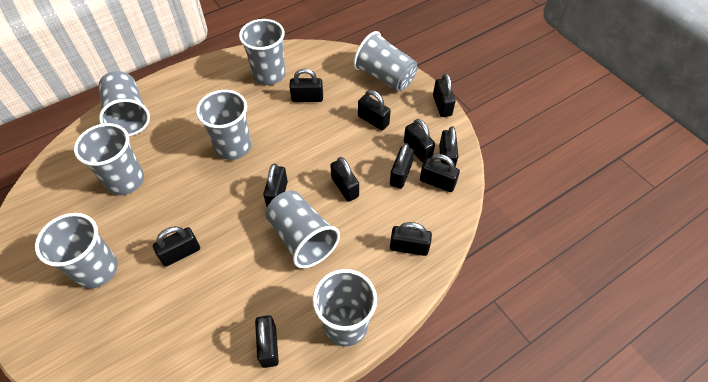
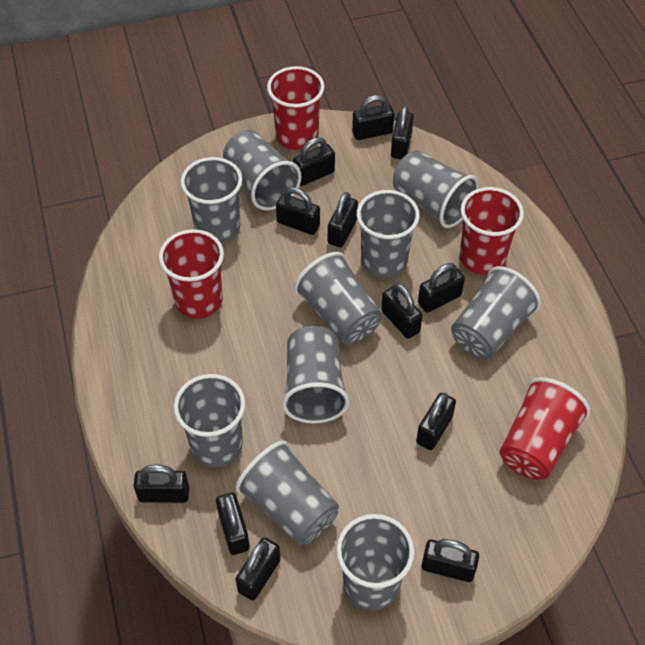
grey cup: 8 -> 10
red cup: 0 -> 4

